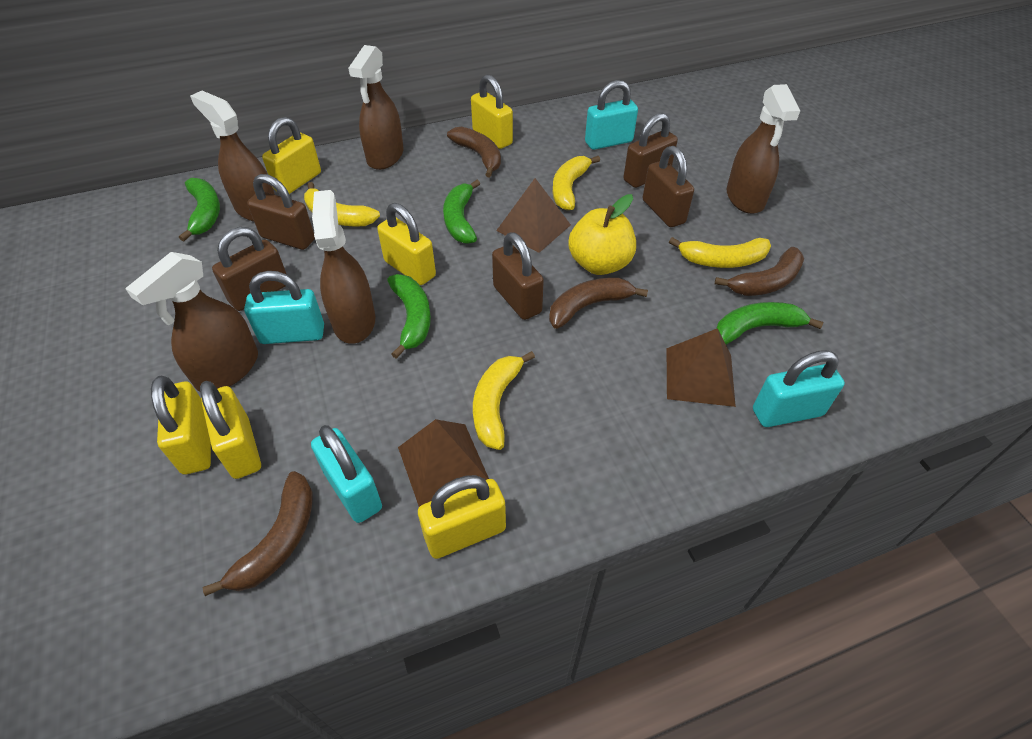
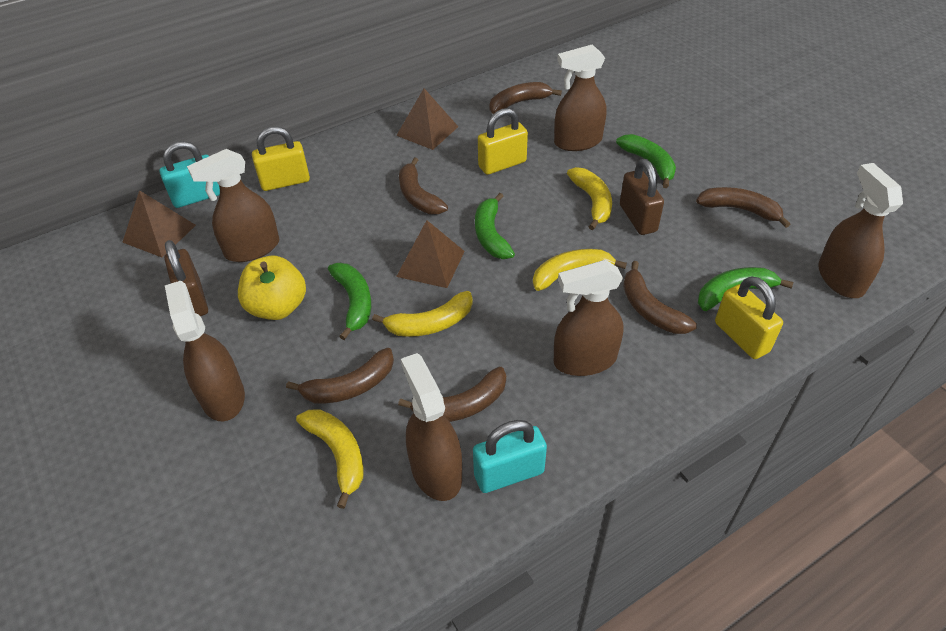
brown banana: 4 -> 6
brown padlock: 5 -> 2
brown spray bottle: 5 -> 6
turquoise padlock: 4 -> 2
yellow padlock: 6 -> 3

